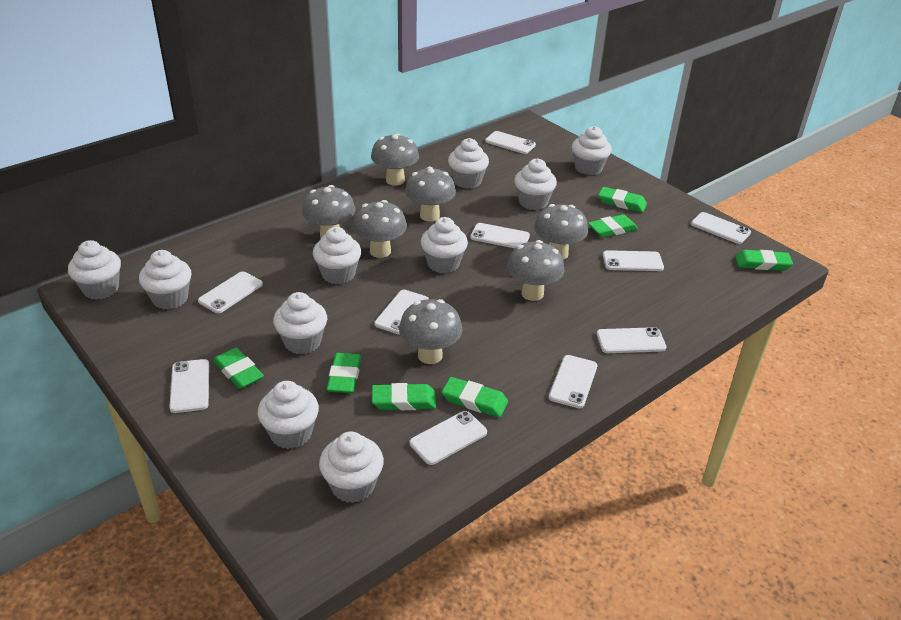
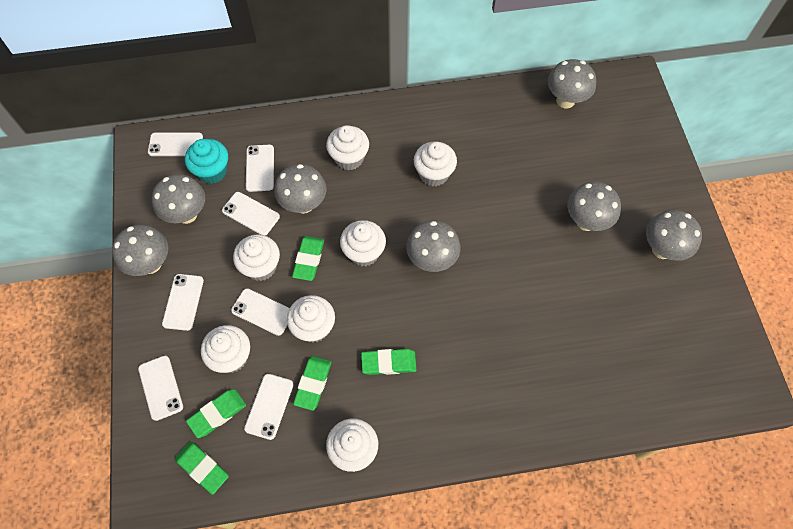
green eraser: 7 -> 5
turquoise cupcake: 0 -> 1
white cupcake: 10 -> 7
white phone: 10 -> 7

